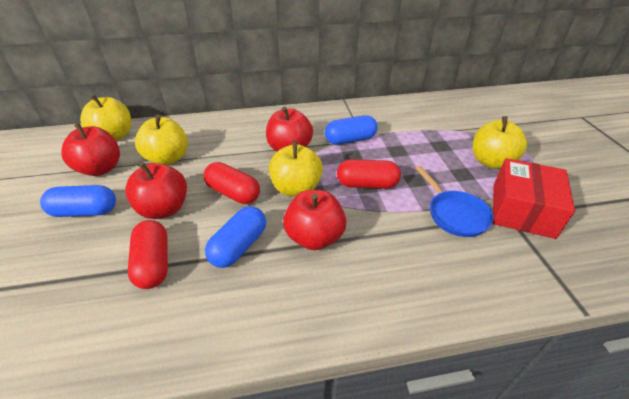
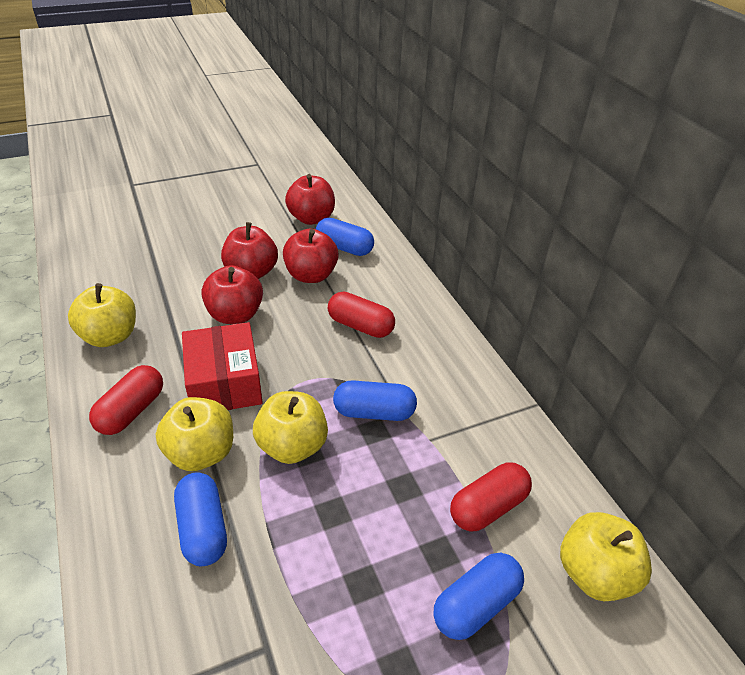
blue capsule: 3 -> 4
blue pan: 1 -> 0

